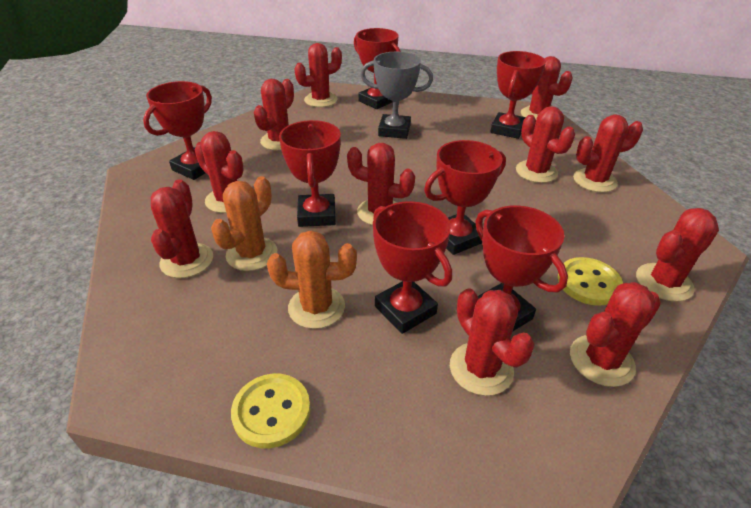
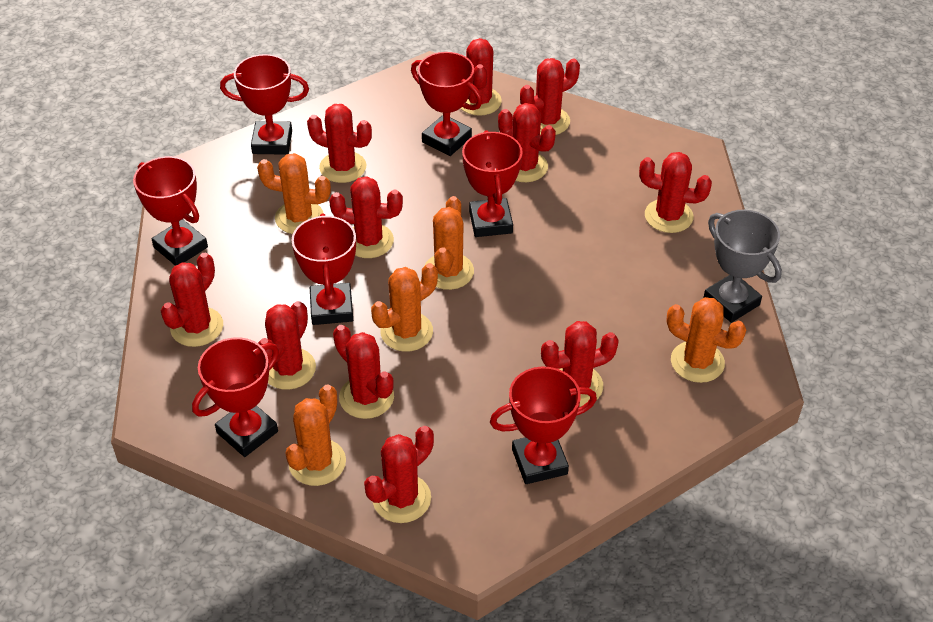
orange cactus: 2 -> 5
yellow button: 2 -> 0

